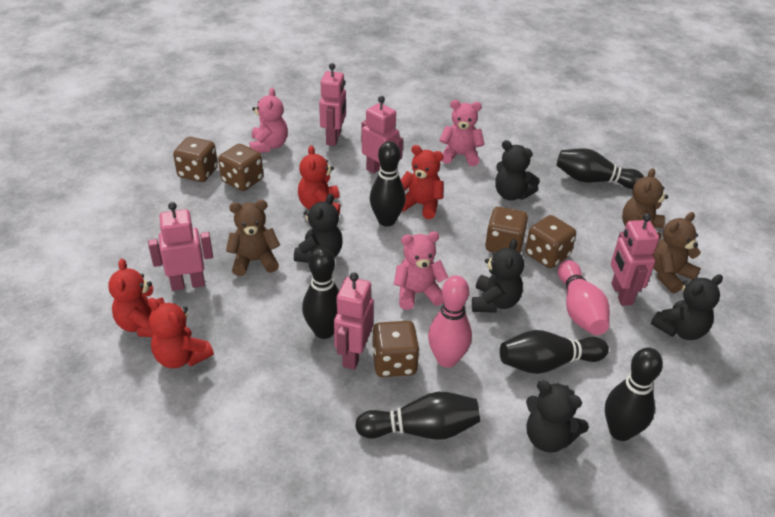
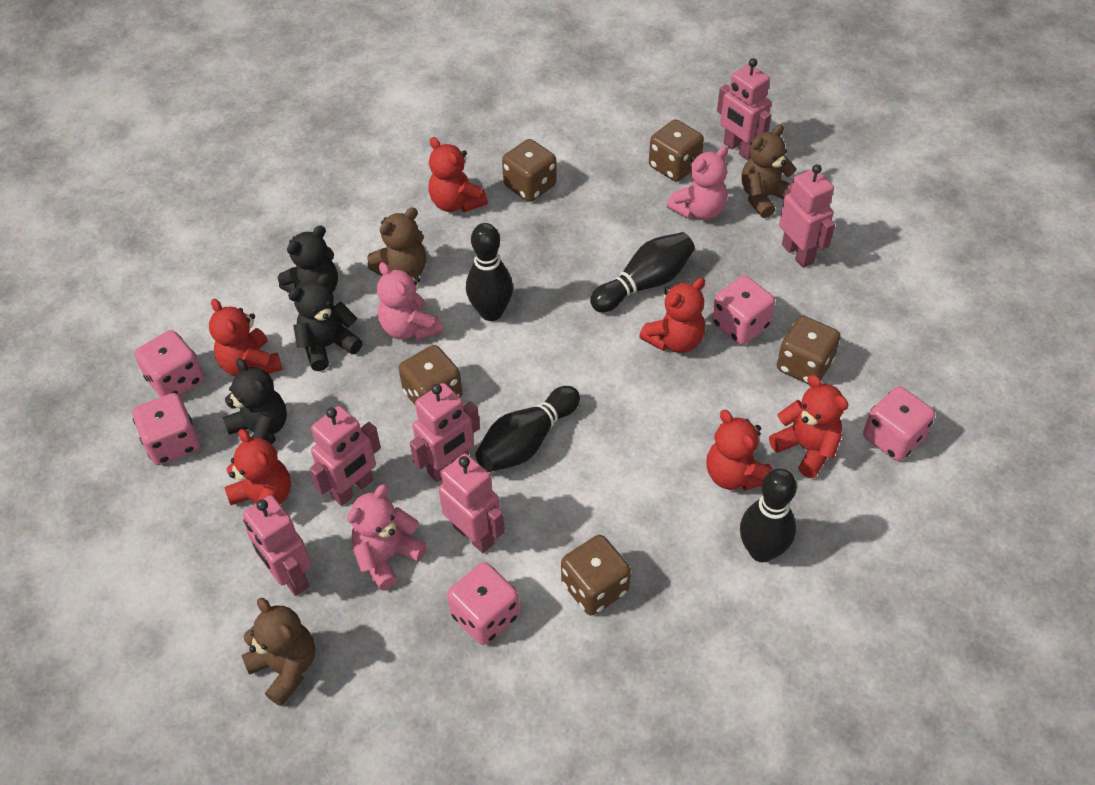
black bowling pin: 6 -> 4
black teddy bear: 5 -> 3
pink bowling pin: 2 -> 0
pink dice: 0 -> 5
pink robot: 5 -> 6
red teddy bear: 4 -> 6

